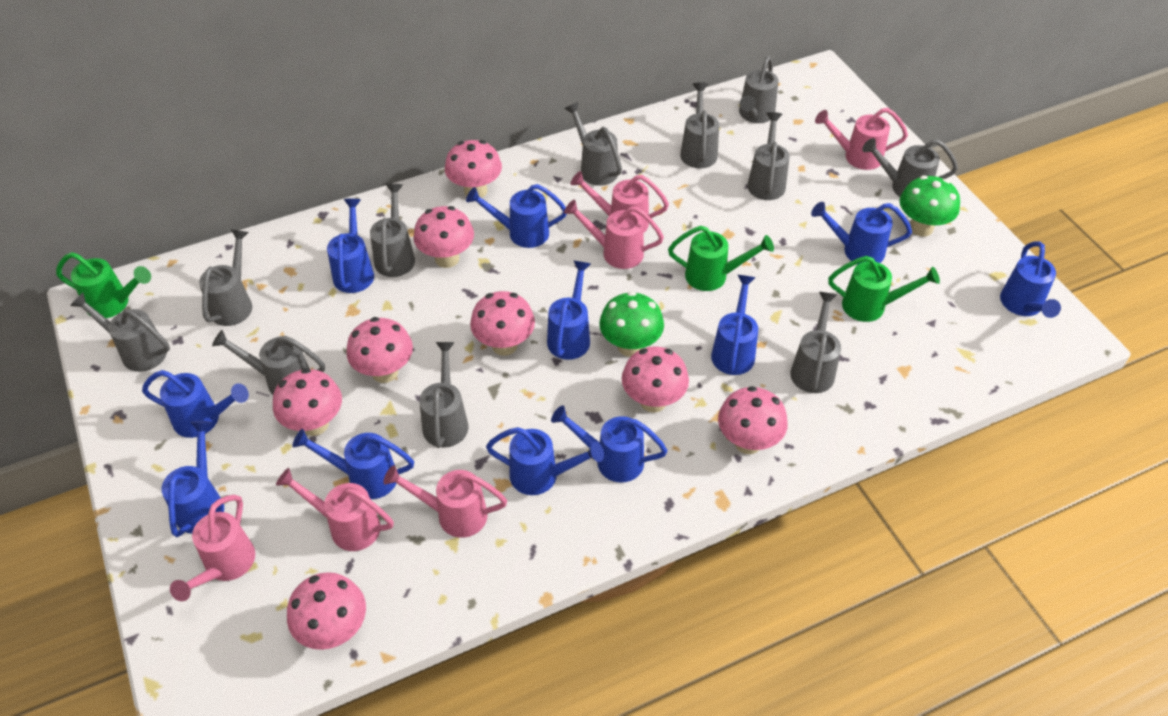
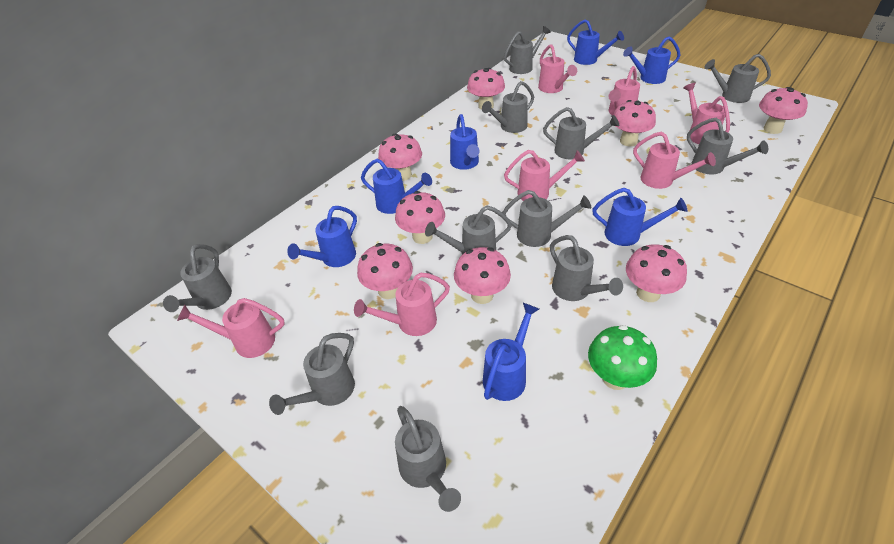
blue watering can: 11 -> 7
green mushroom: 2 -> 1
green watering can: 3 -> 0
pink watering can: 6 -> 7

